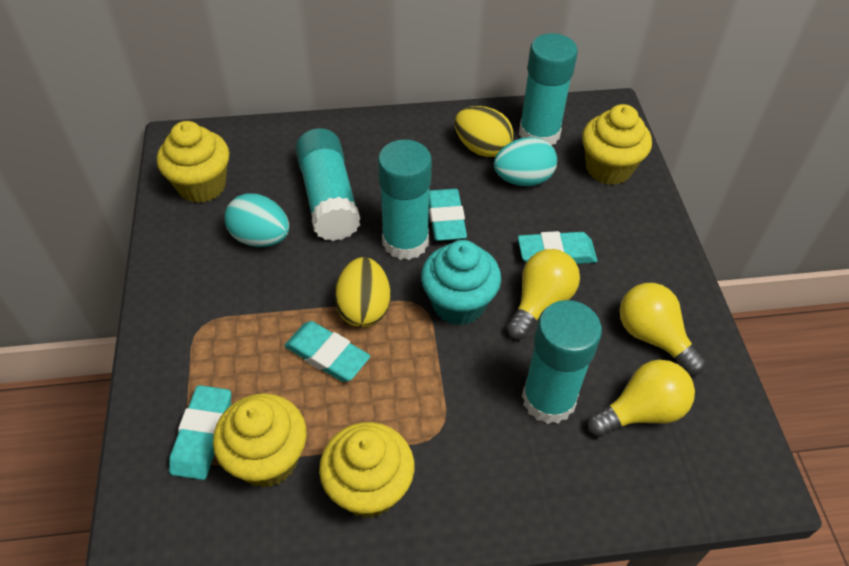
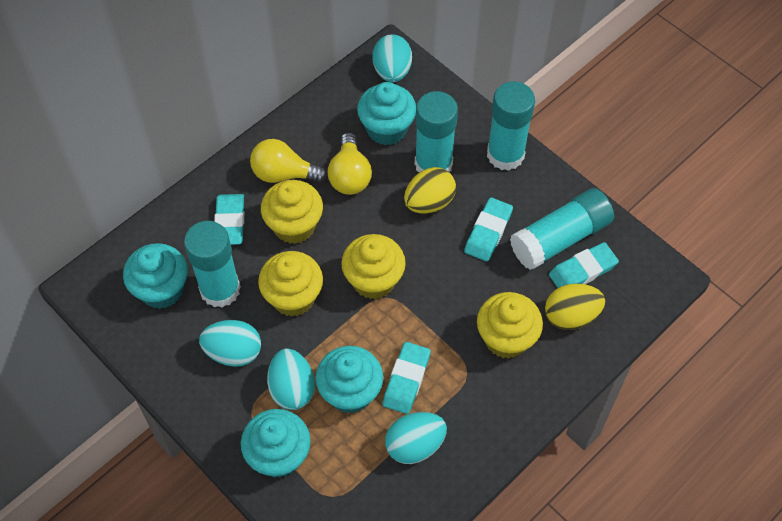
turquoise cupcake: 1 -> 4
turquoise egg: 2 -> 4
yellow light bulb: 3 -> 2

